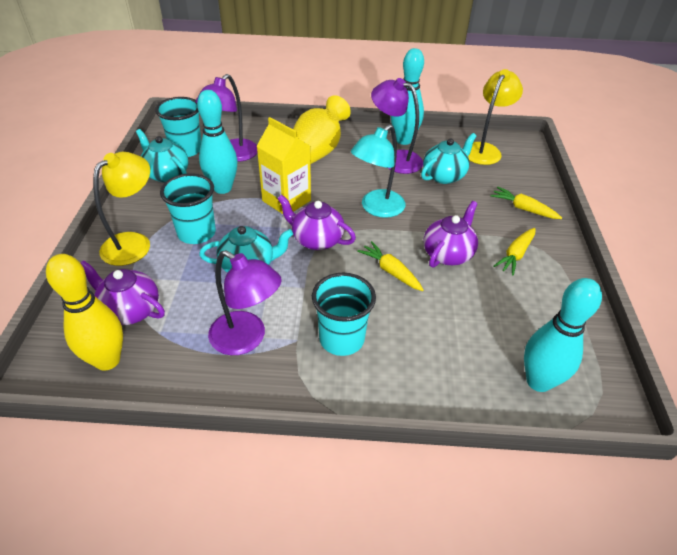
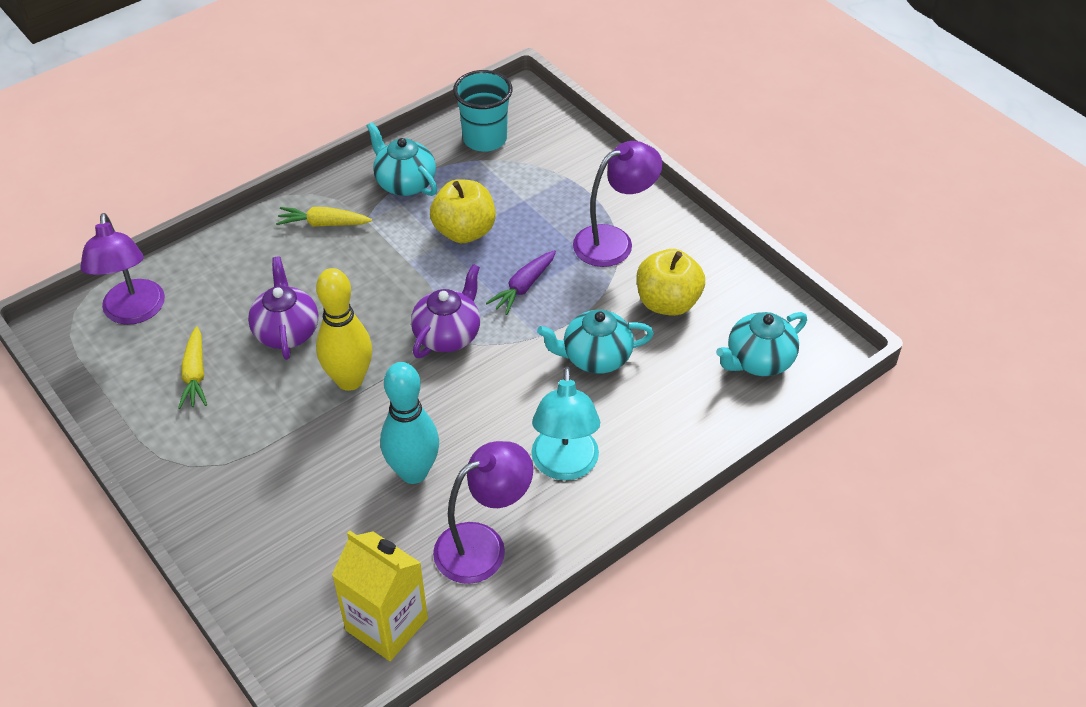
purple carrot: 0 -> 1
purple teapot: 3 -> 2
turquoise bowling pin: 3 -> 1
turquoise cup: 3 -> 1
yellow apple: 0 -> 2
yellow carrot: 3 -> 2
yellow lamp: 2 -> 0
yellow vase: 1 -> 0

